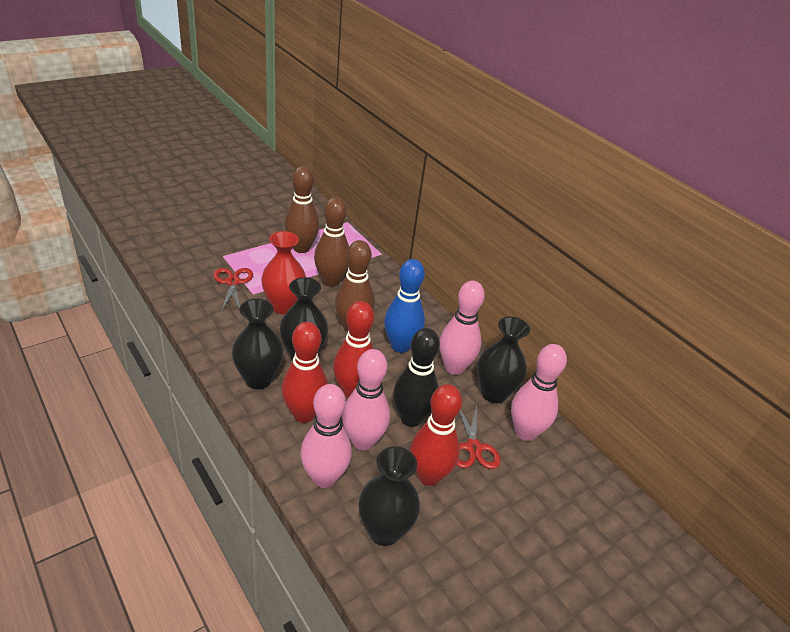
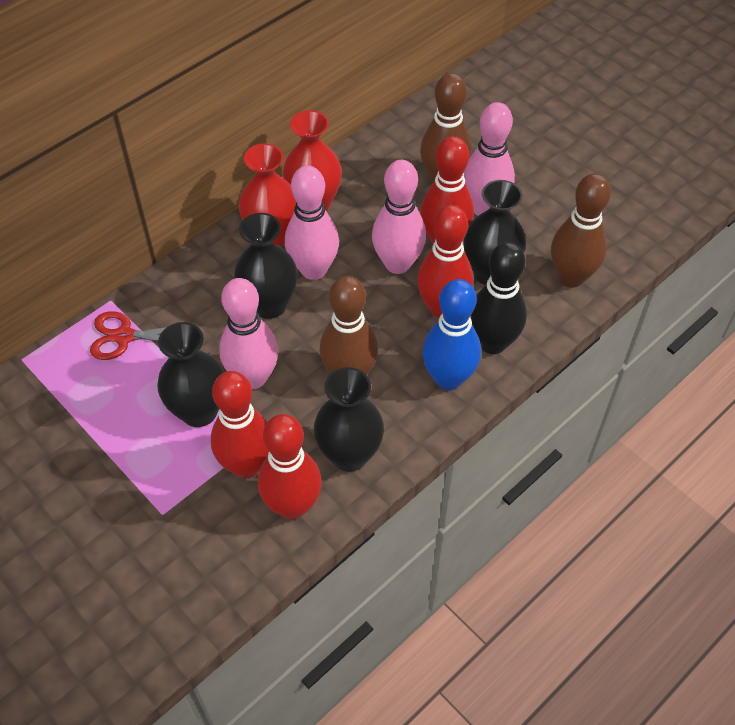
red bowling pin: 3 -> 4
red scissors: 2 -> 1
red vase: 1 -> 2

